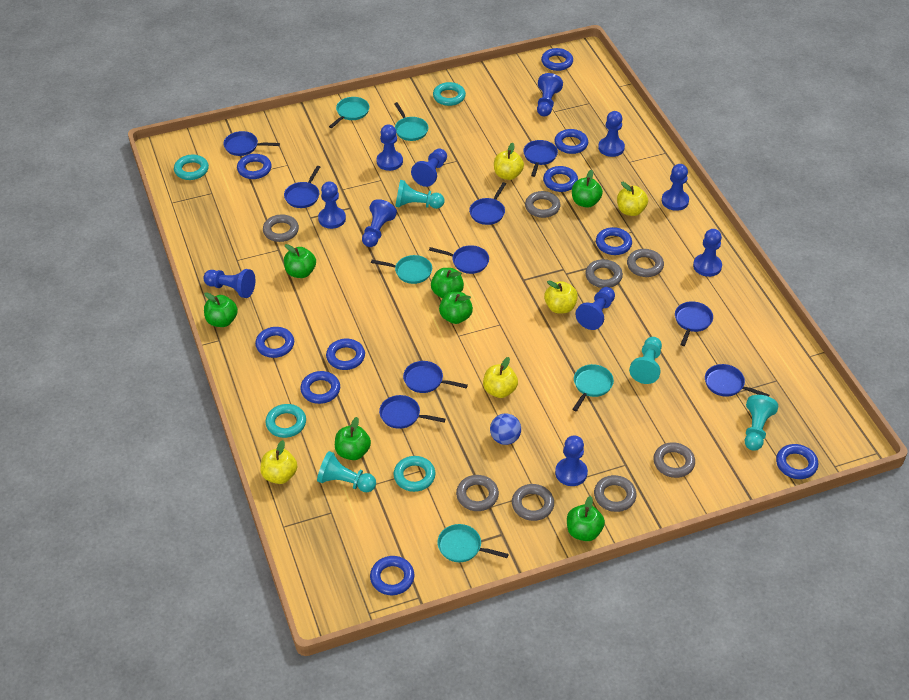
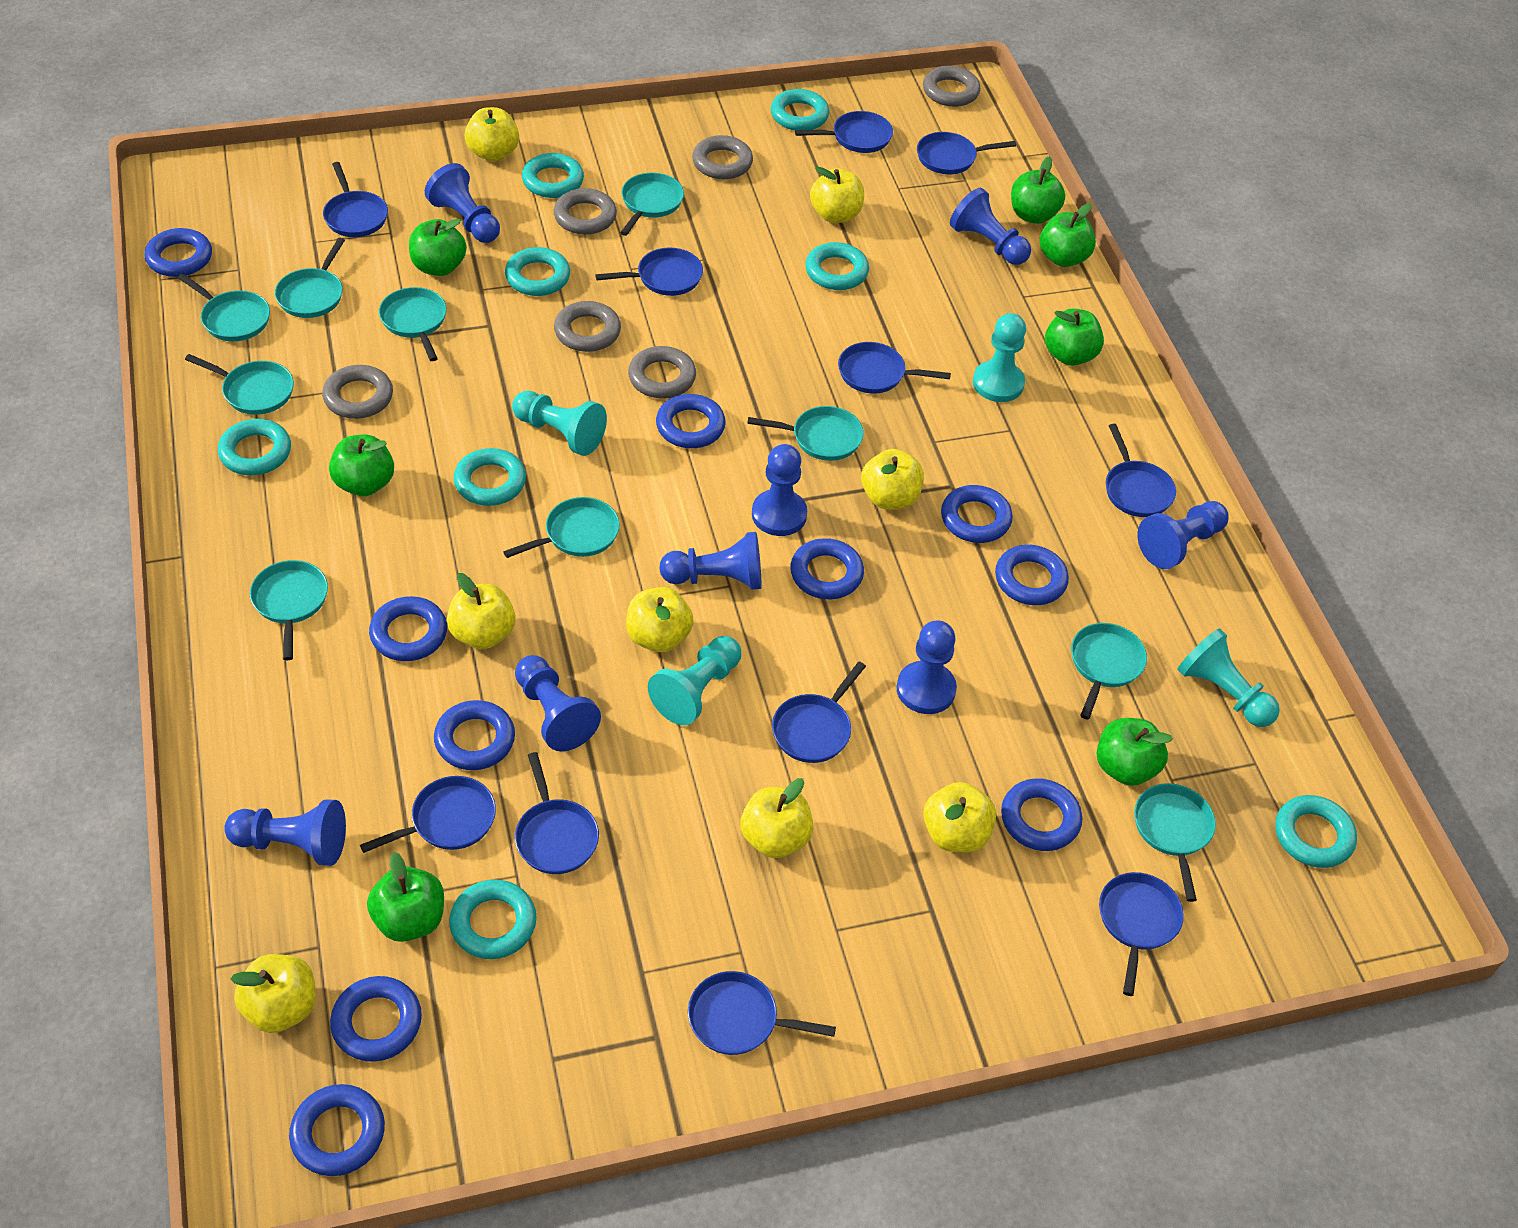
blue ball: 1 -> 0
blue pan: 9 -> 11
blue pawn: 11 -> 8
grey ring: 8 -> 6
turquoise pan: 5 -> 10
turquoise ring: 4 -> 8
yellow apple: 5 -> 8

